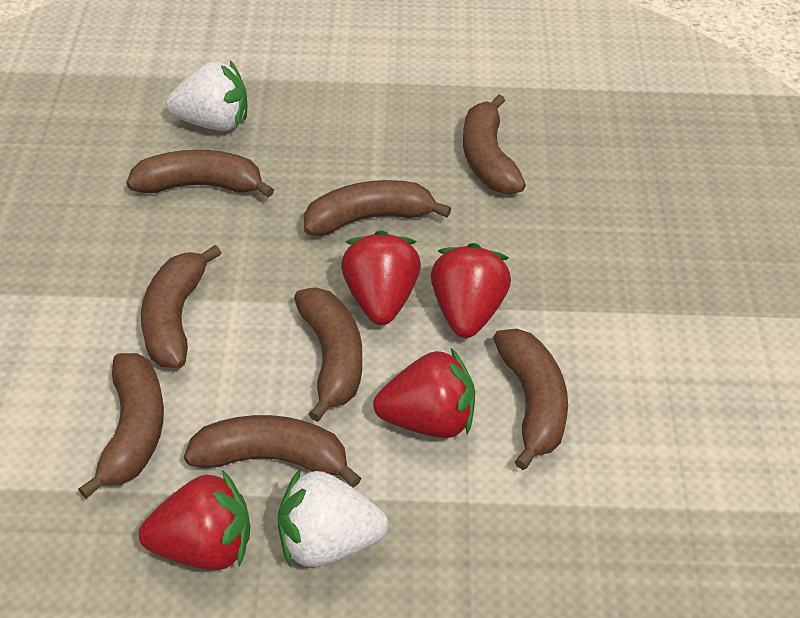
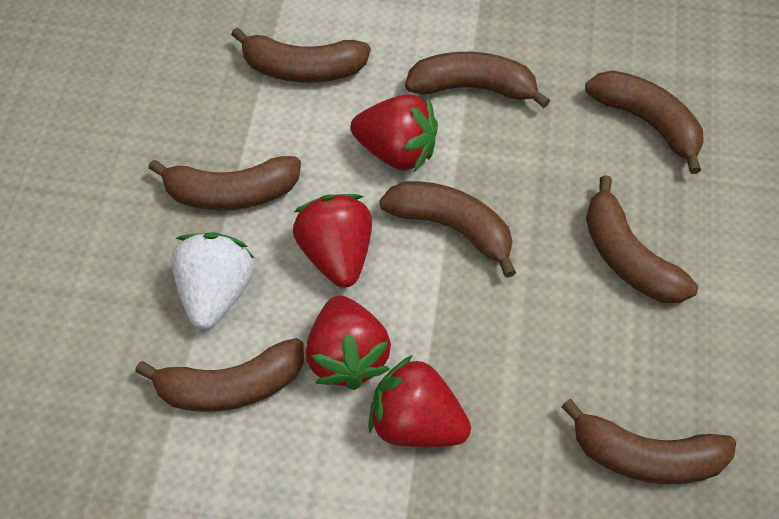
white strawberry: 2 -> 1

